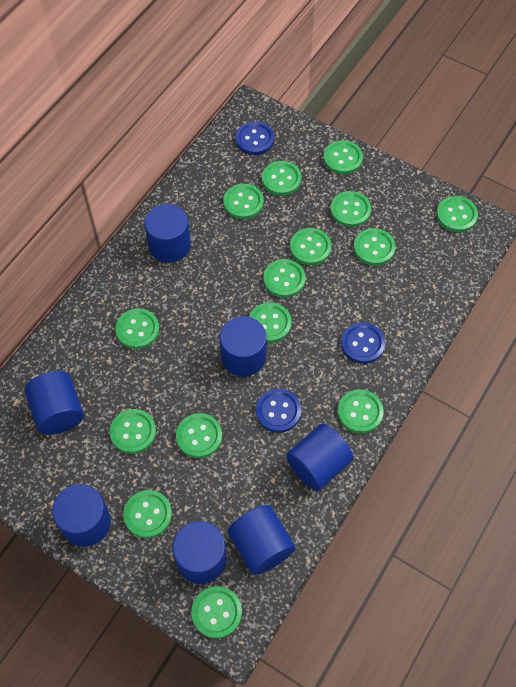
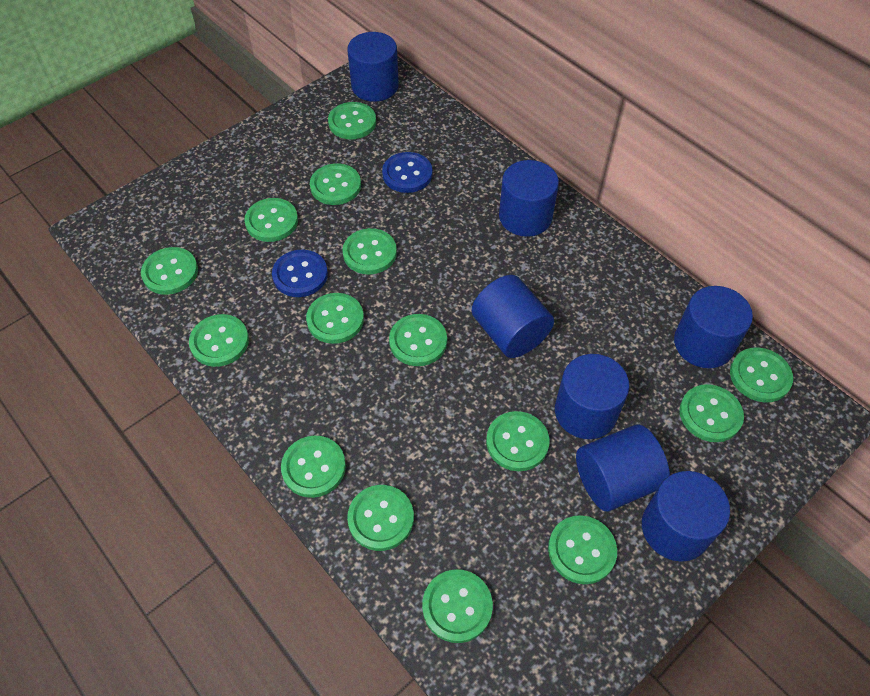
blue button: 3 -> 2

